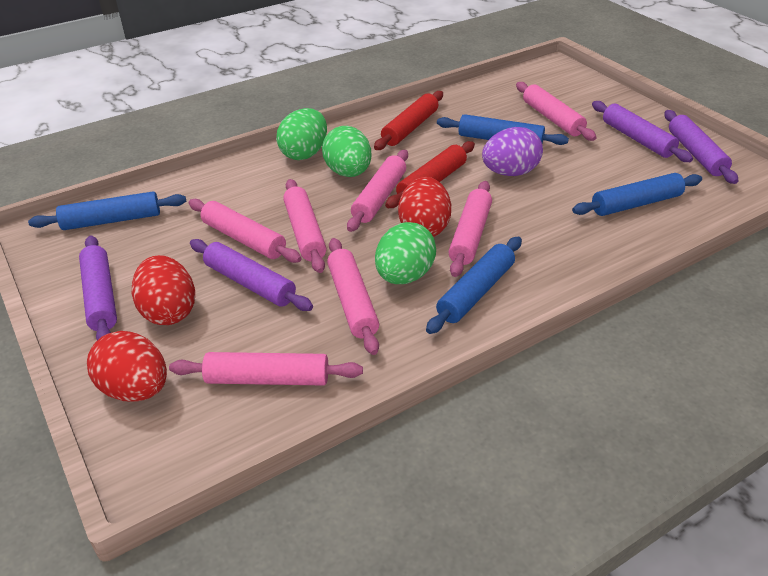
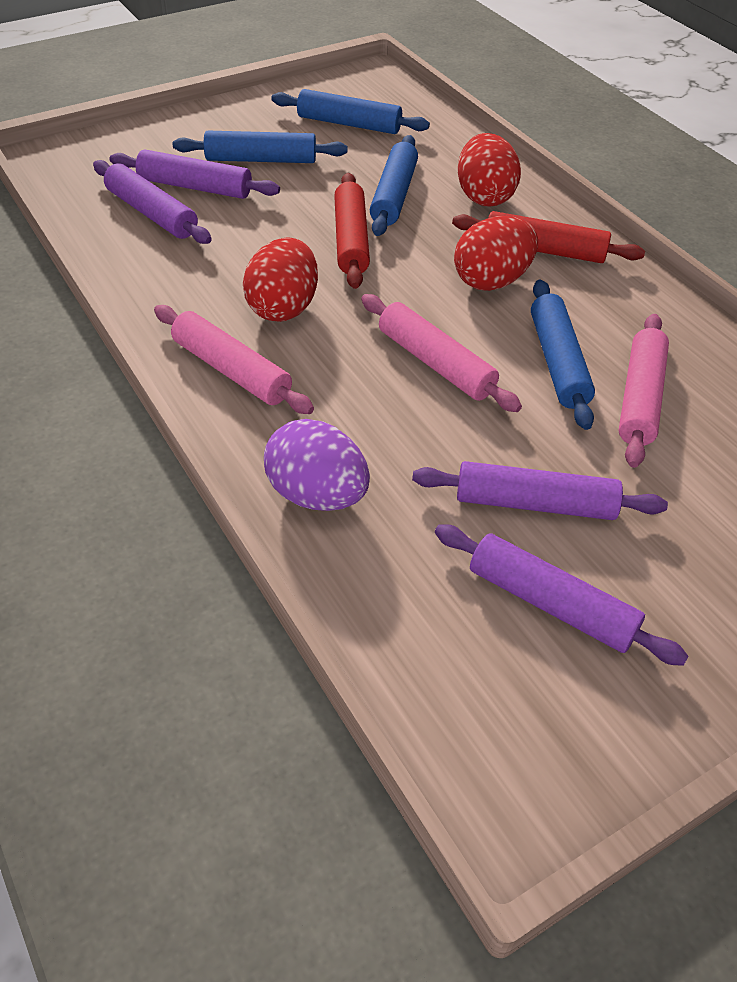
green egg: 3 -> 0
pink rolling pin: 7 -> 3

